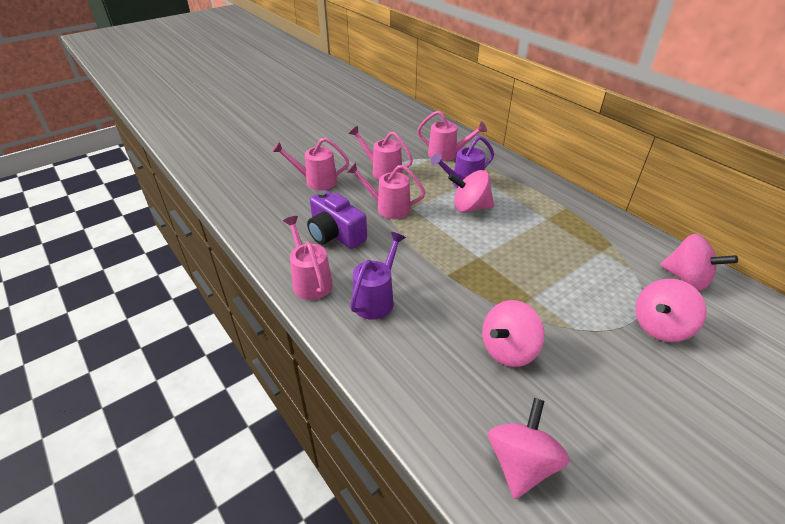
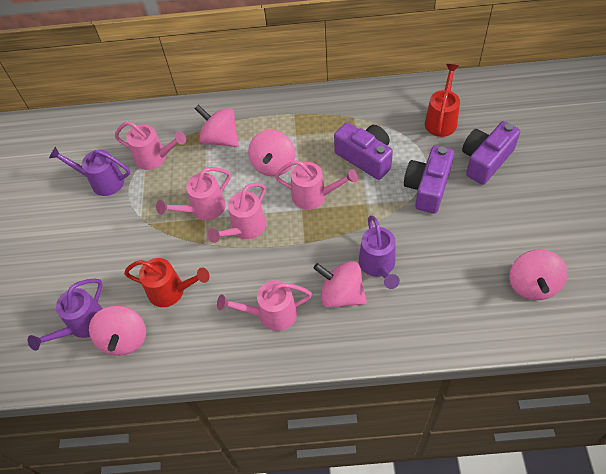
purple camera: 1 -> 3
purple watering can: 2 -> 3
red watering can: 0 -> 2

